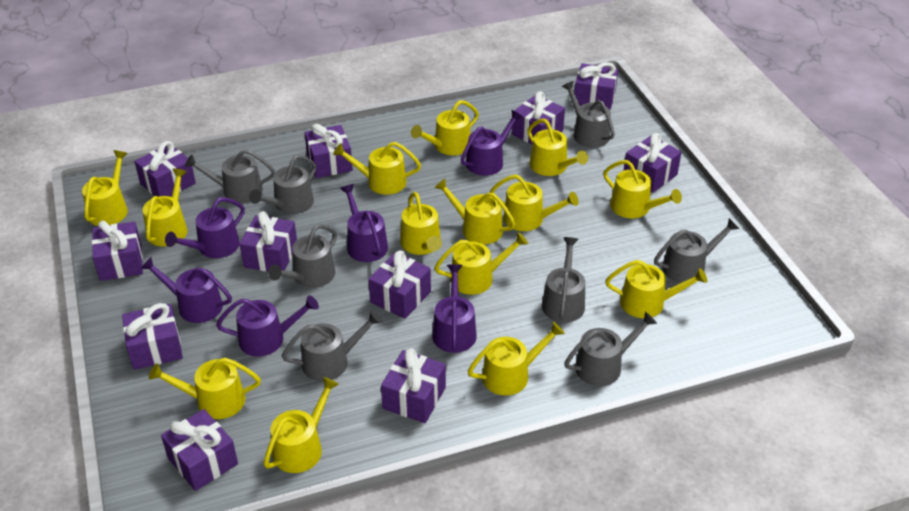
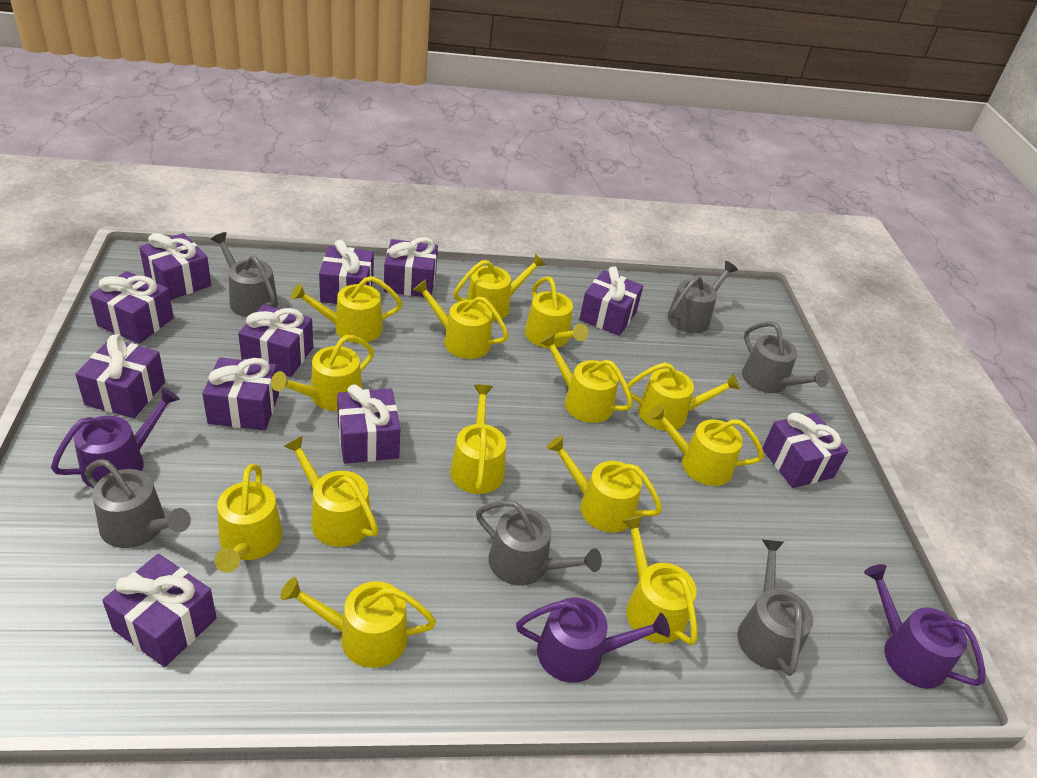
grey watering can: 8 -> 6
purple watering can: 6 -> 3

